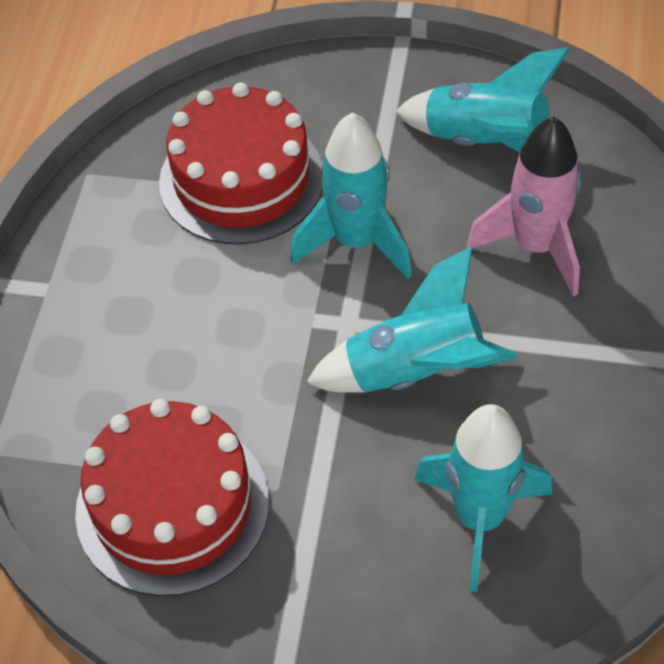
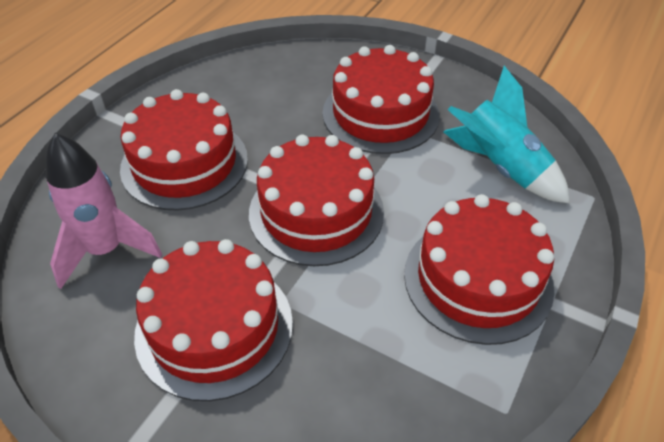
red cake: 2 -> 5
turquoise rocket: 4 -> 1

